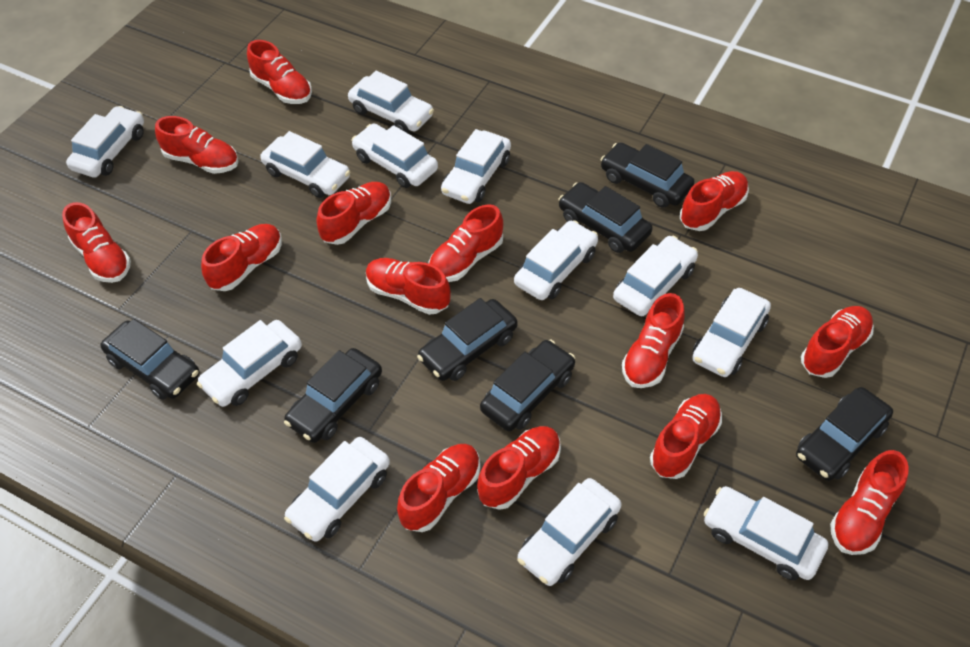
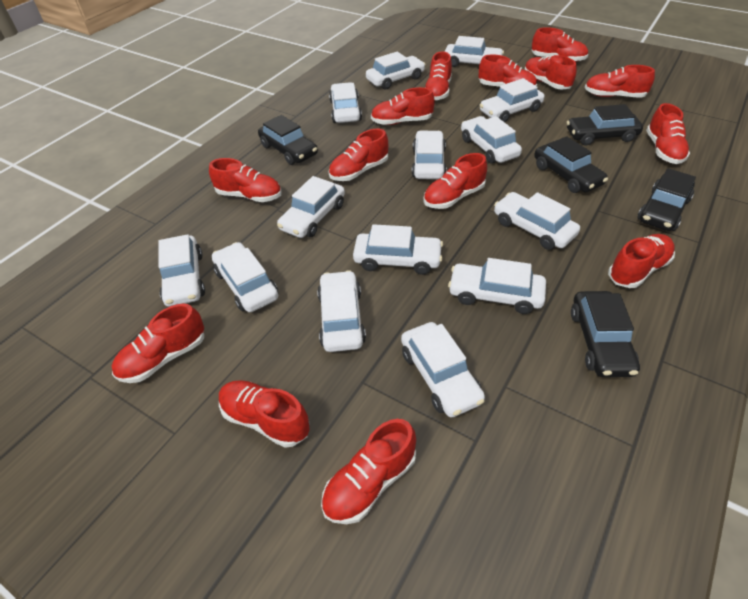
black car: 7 -> 5
white car: 12 -> 14

